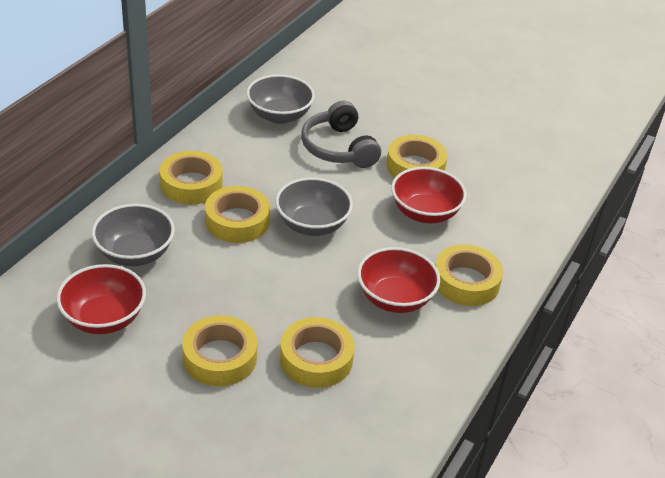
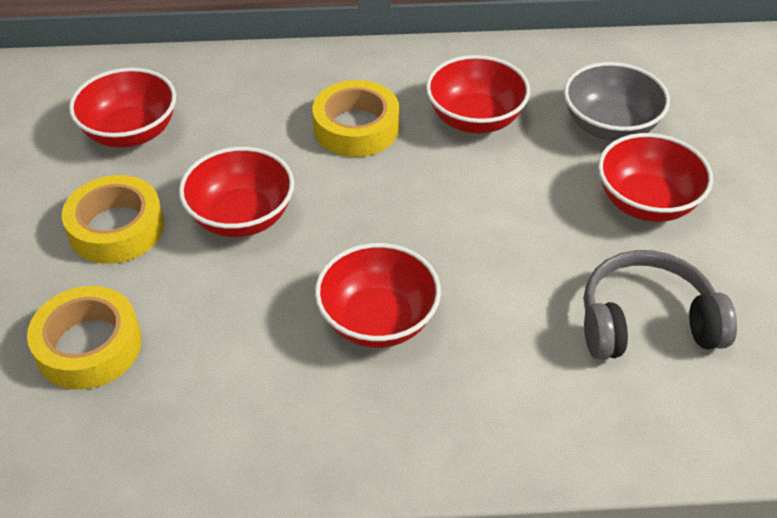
grey bowl: 3 -> 1
red bowl: 3 -> 5
yellow tape: 6 -> 3

